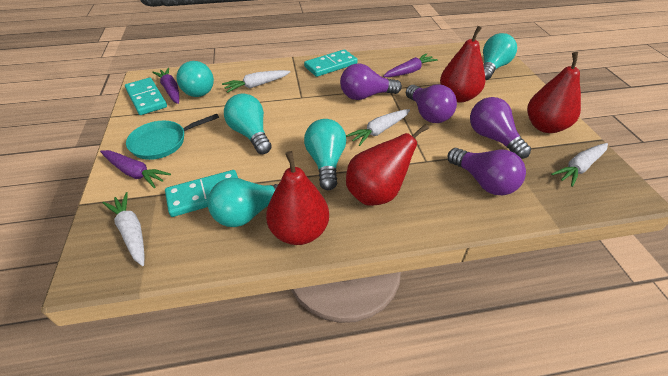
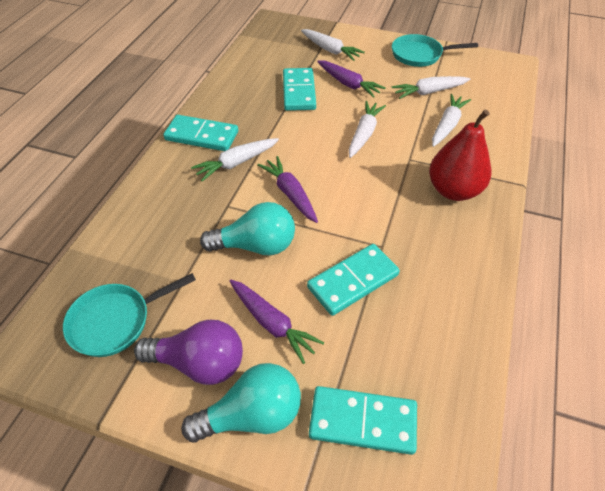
purple light bulb: 4 -> 1
red pear: 4 -> 1
turquoise domino: 3 -> 4
turquoise light bulb: 5 -> 2
turquoise pan: 1 -> 2
white carrot: 4 -> 5

